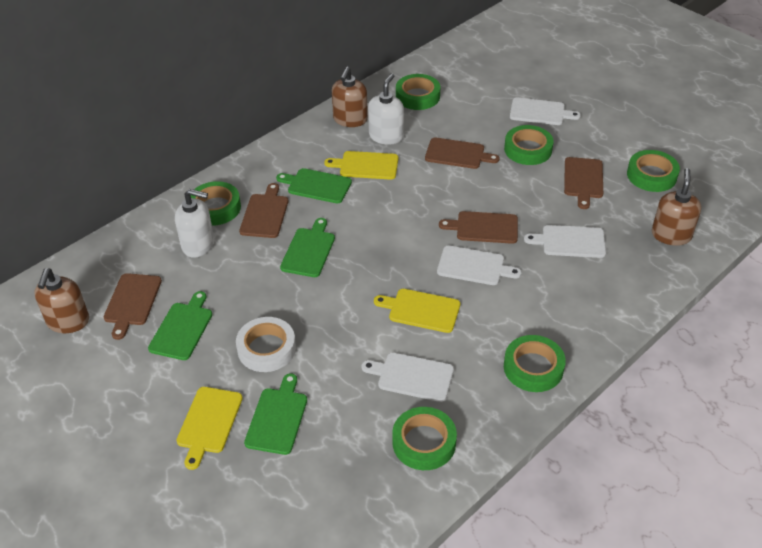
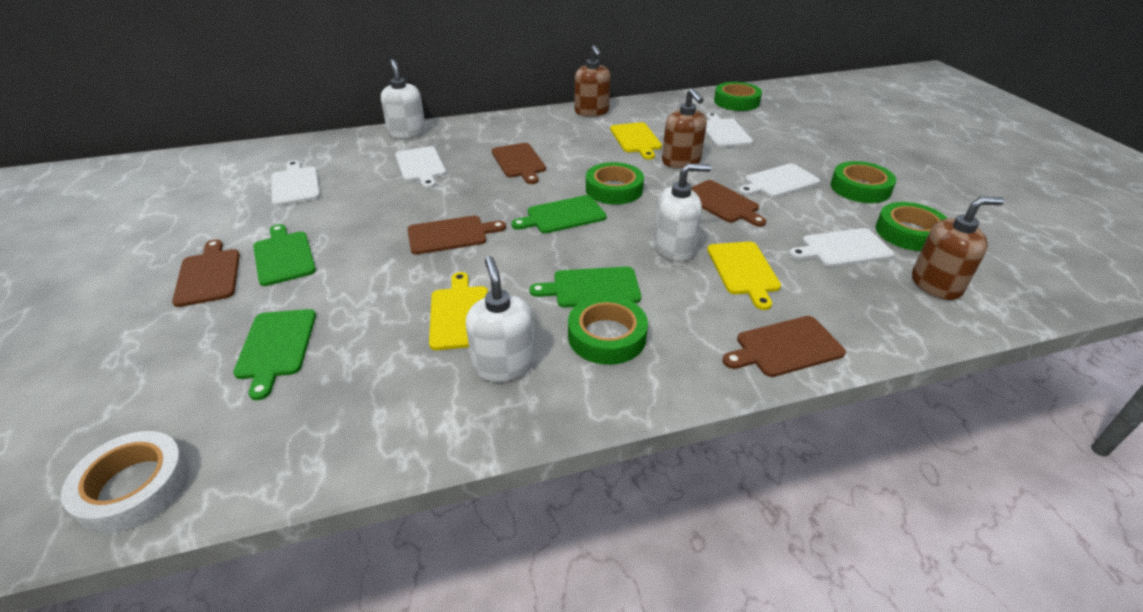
green tape: 6 -> 5
white cutting board: 4 -> 5
white soap dispenser: 2 -> 3

